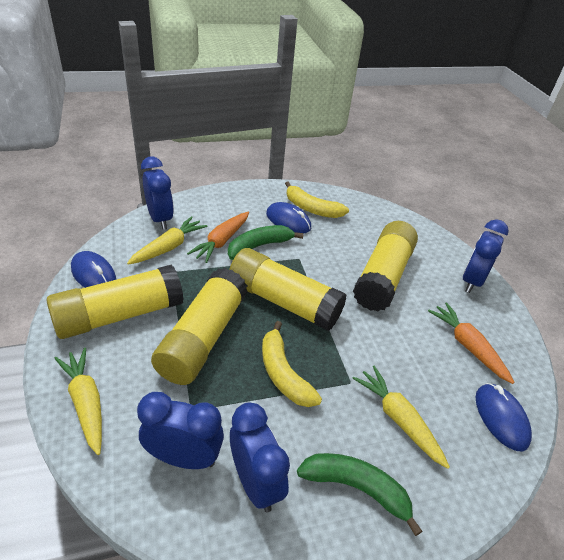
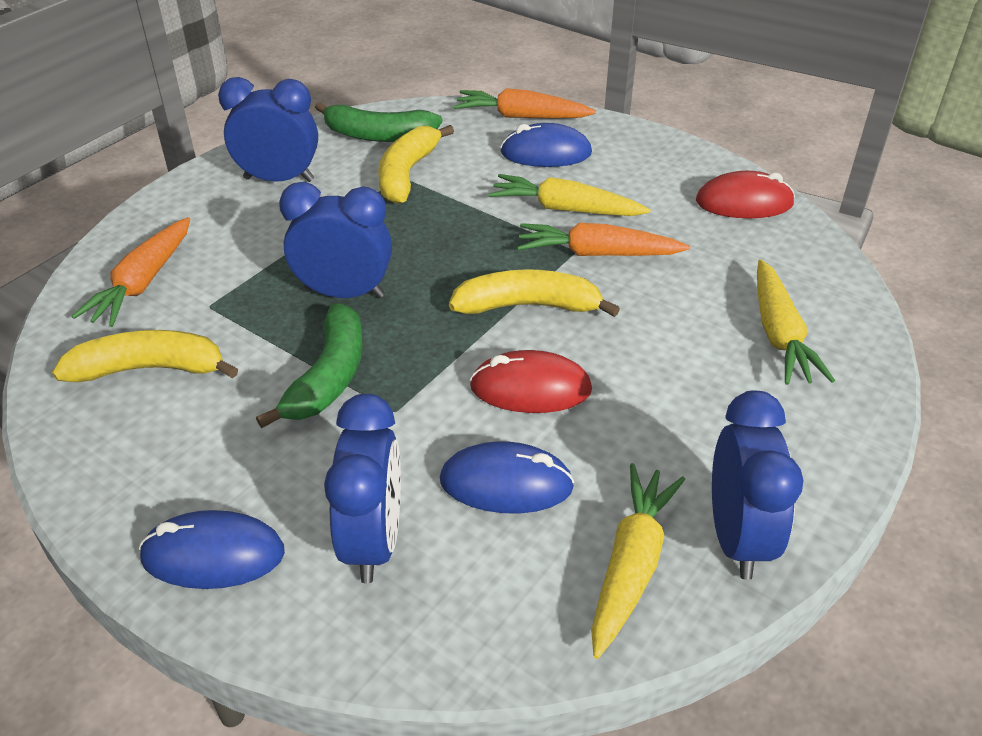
orange carrot: 2 -> 3
red mouse: 0 -> 2
yellow banana: 2 -> 3
yellow glue stick: 4 -> 0

